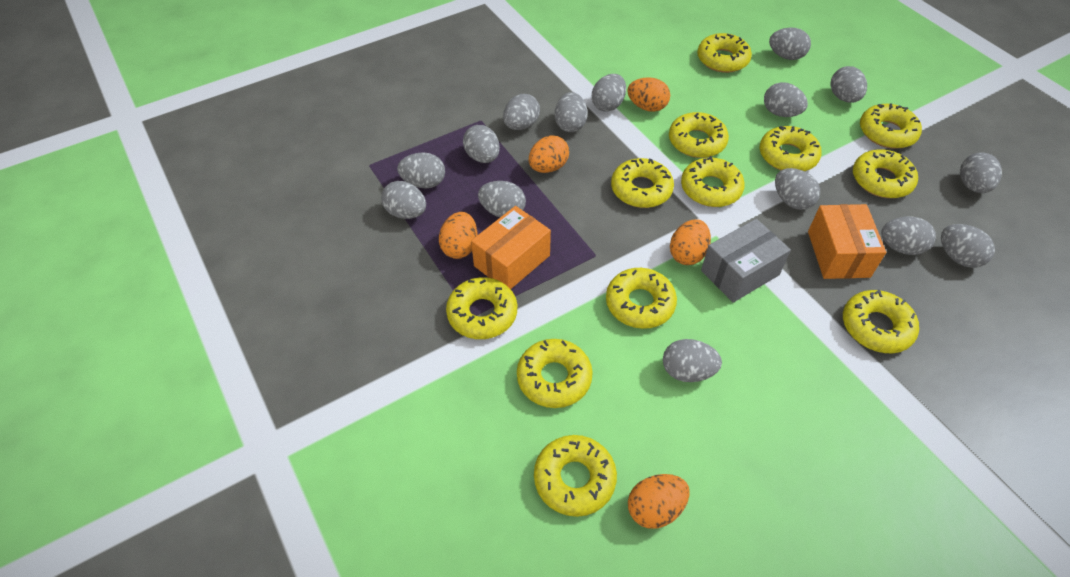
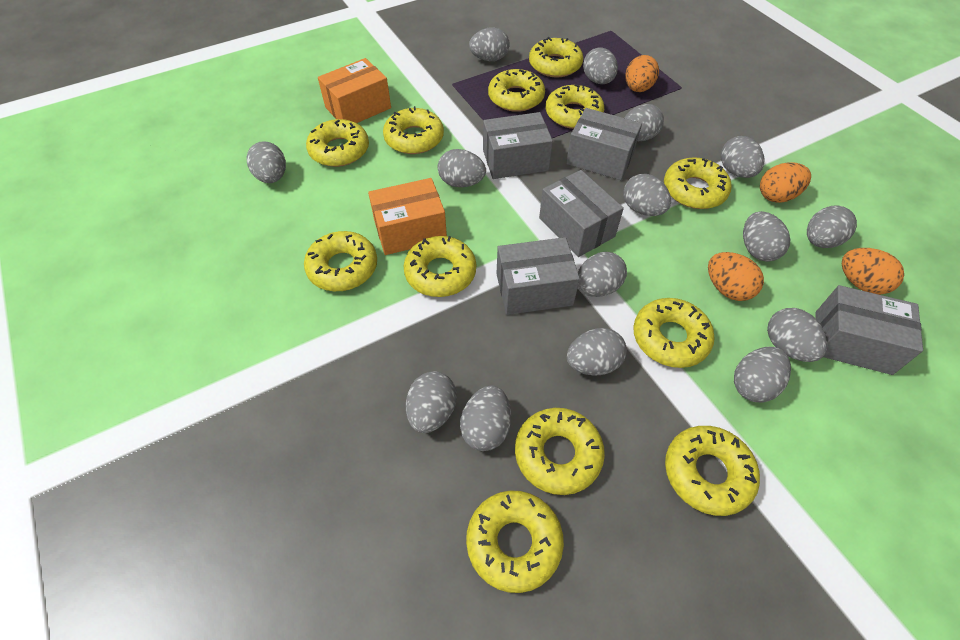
grey box: 1 -> 5
orange egg: 5 -> 4

